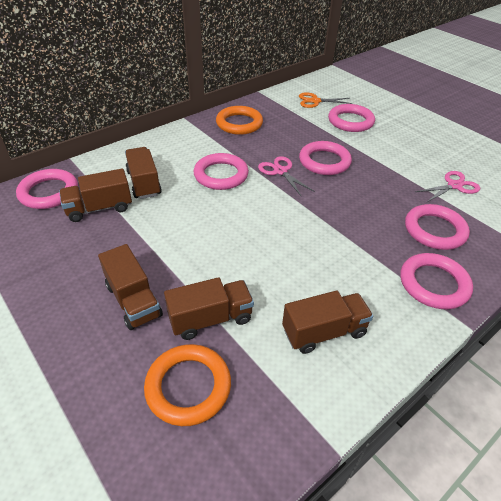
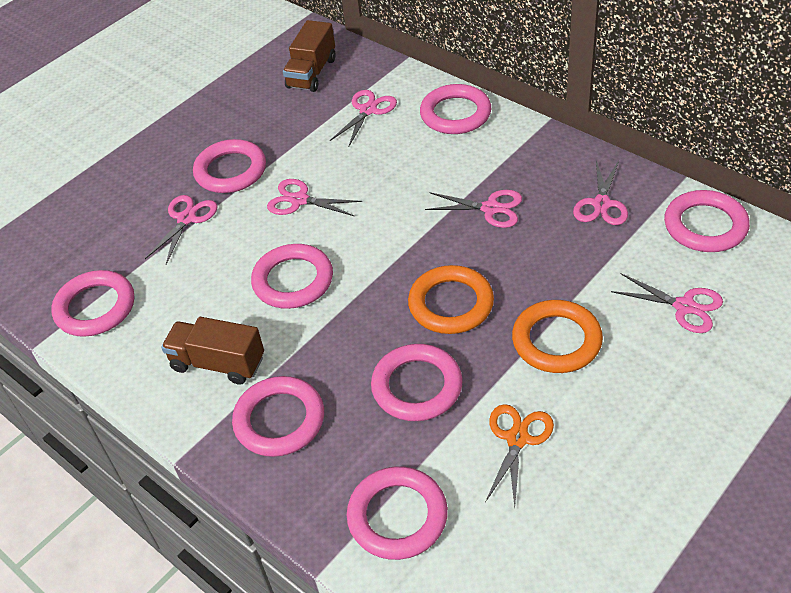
brown truck: 5 -> 2
pink ring: 6 -> 8
pink scissors: 2 -> 6

